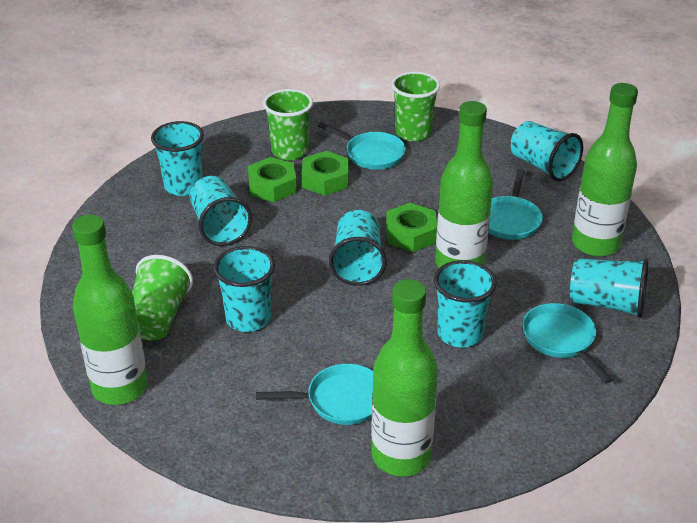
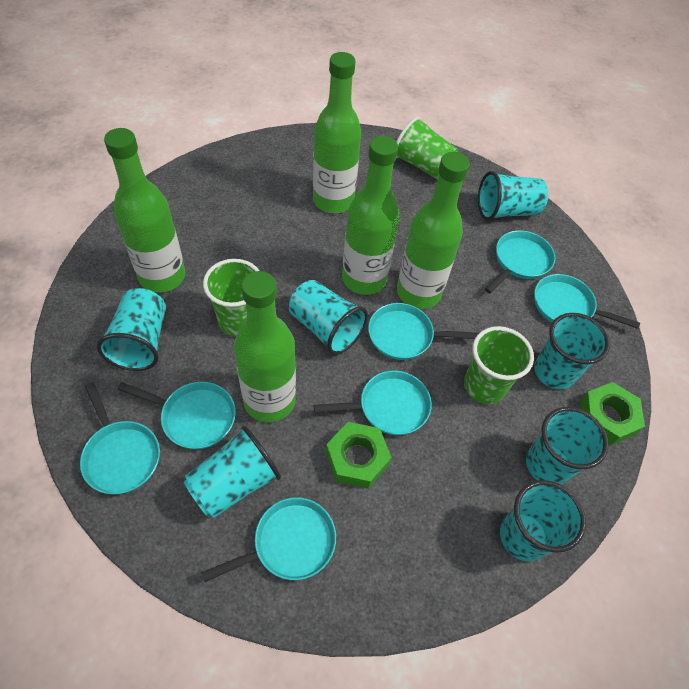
green bottle: 4 -> 5
green nut: 3 -> 2
turquoise pan: 4 -> 7

